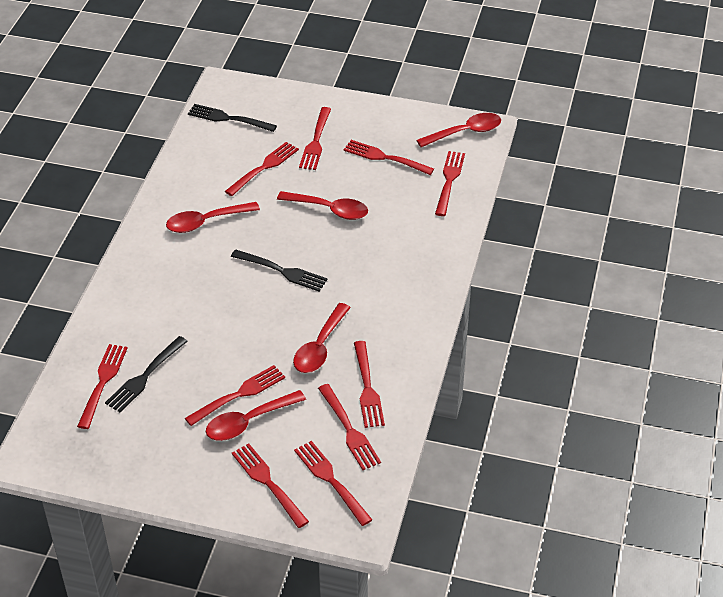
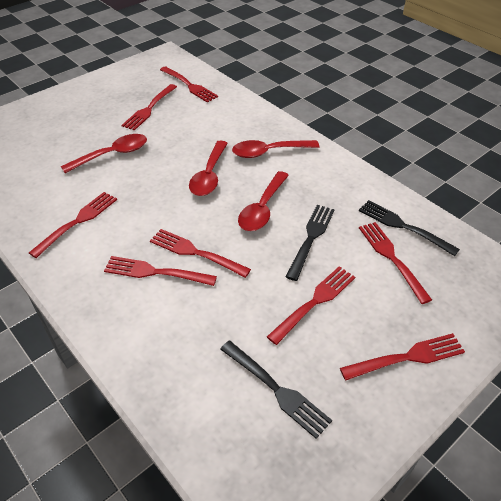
red fork: 10 -> 8
red spoon: 5 -> 4

